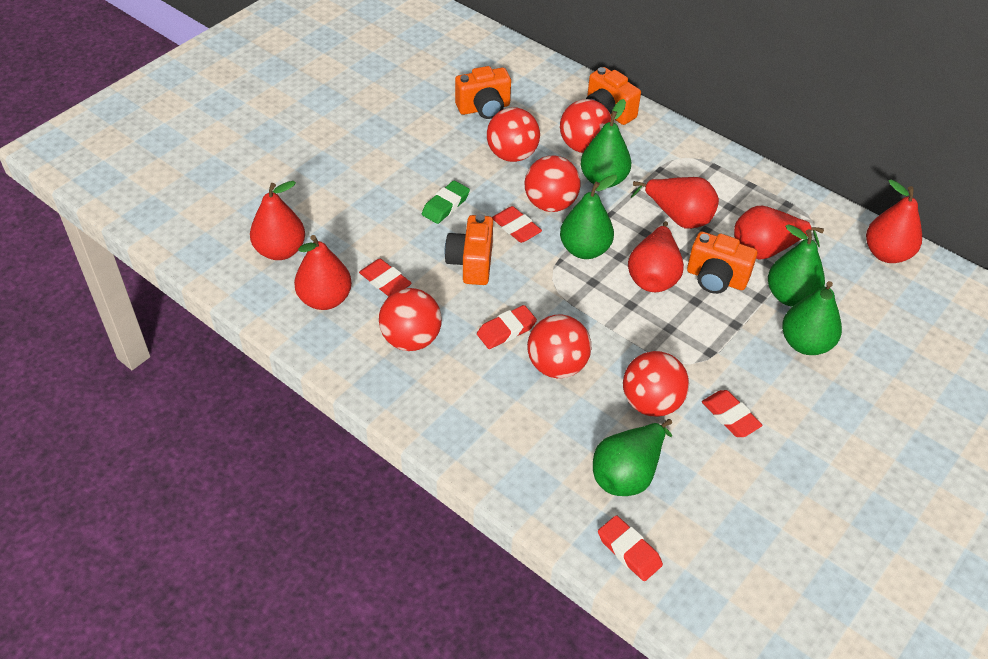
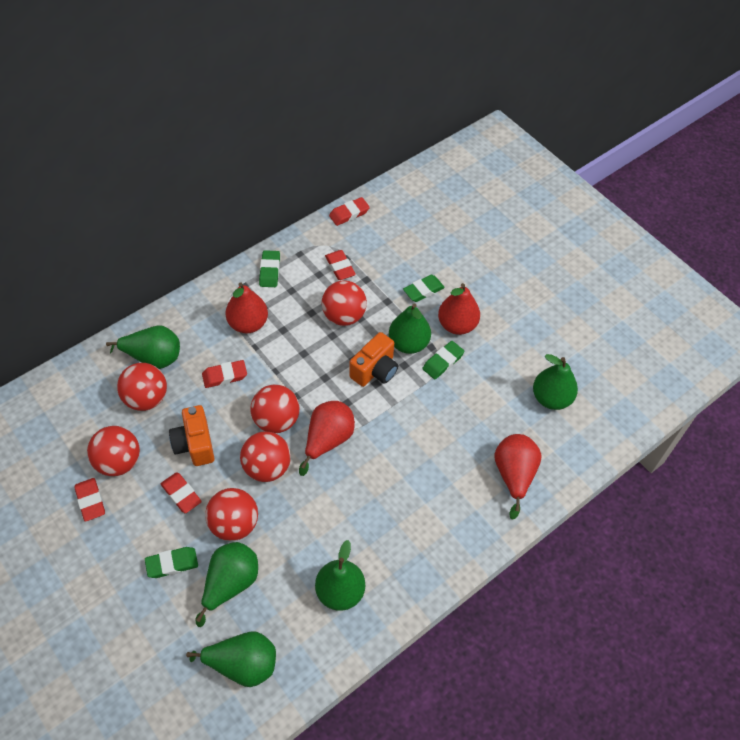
green eraser: 1 -> 4
green pear: 5 -> 6
orange camera: 4 -> 2
red pear: 6 -> 4

